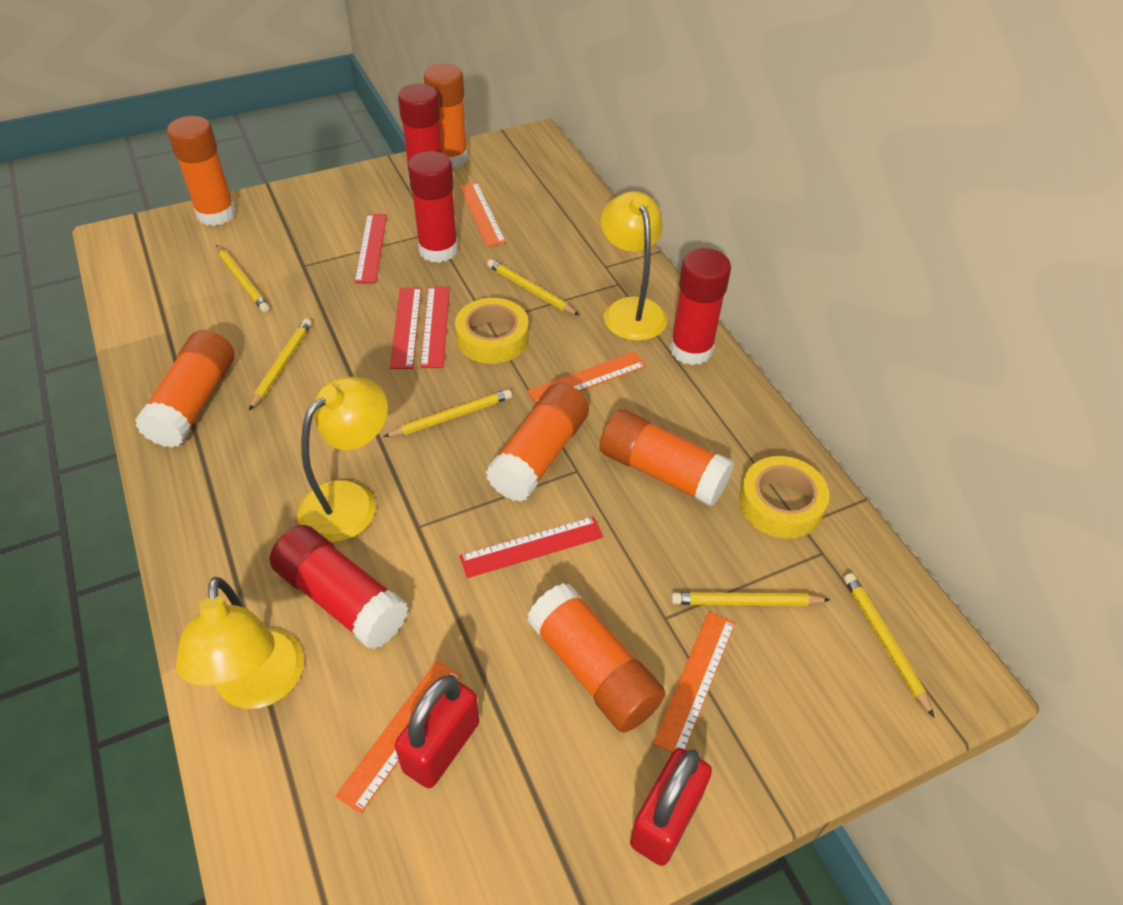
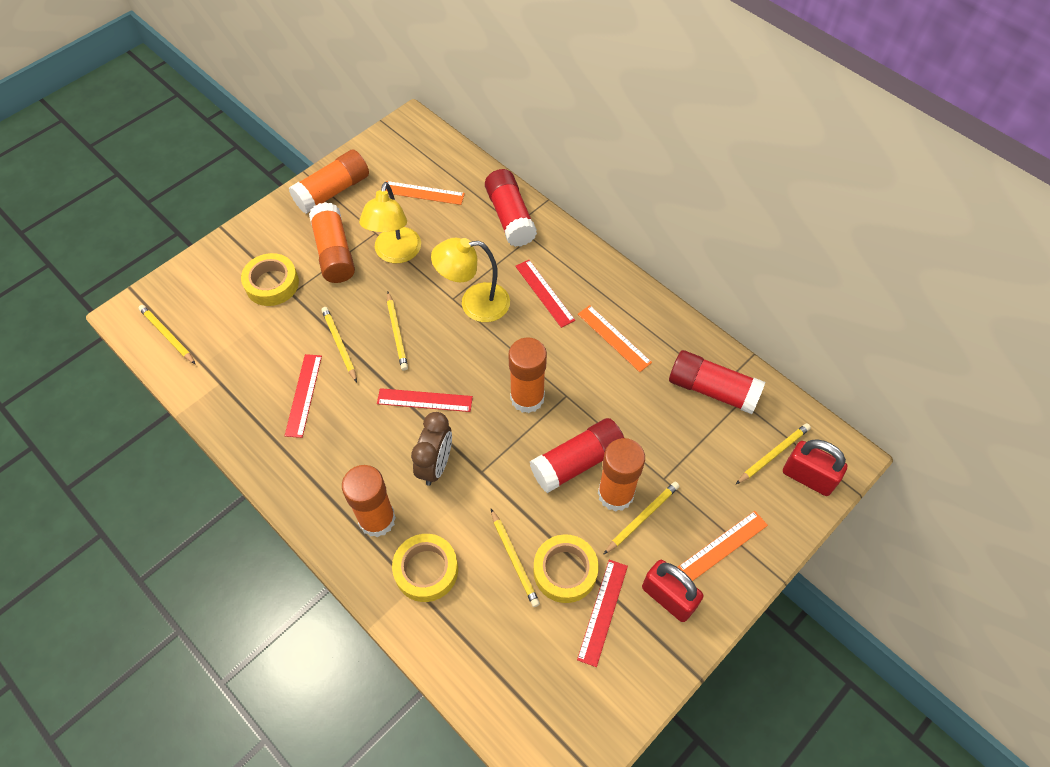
brown clock: 0 -> 1
orange glue stick: 6 -> 5
orange ruler: 4 -> 3
red glue stick: 4 -> 3
yellow lamp: 3 -> 2
yellow tape: 2 -> 3

